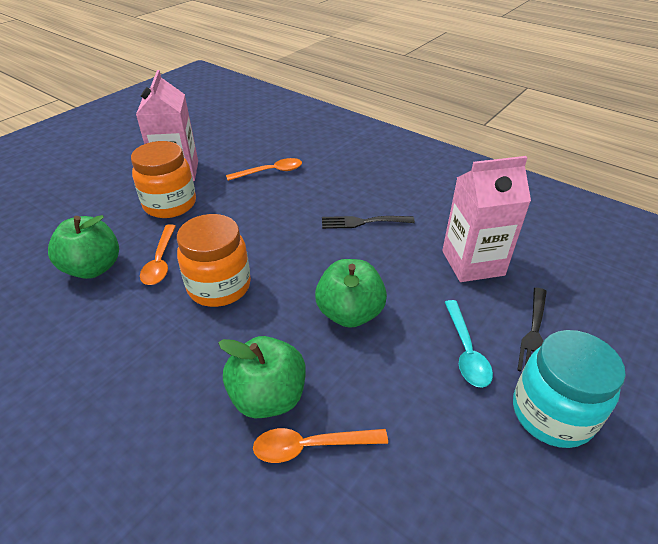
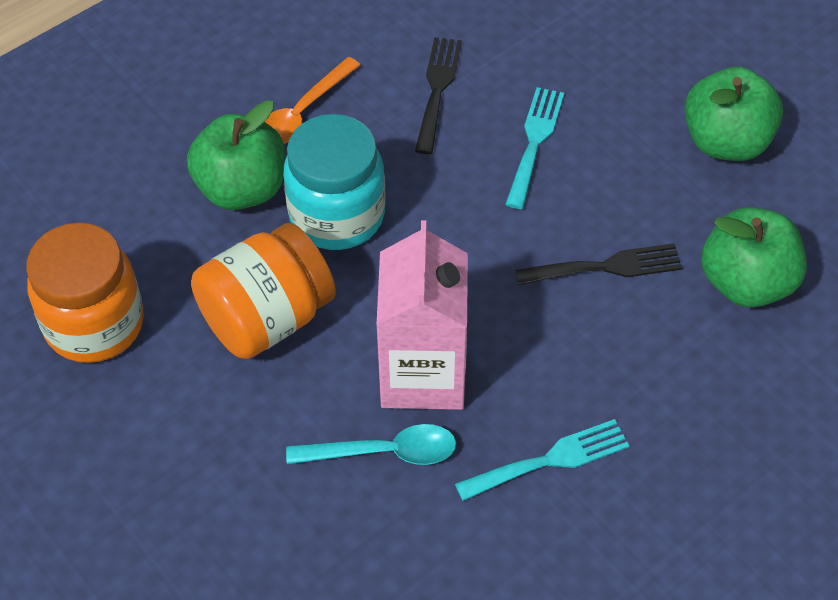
orange spoon: 3 -> 1
pink carton: 2 -> 1
turquoise fork: 0 -> 2

